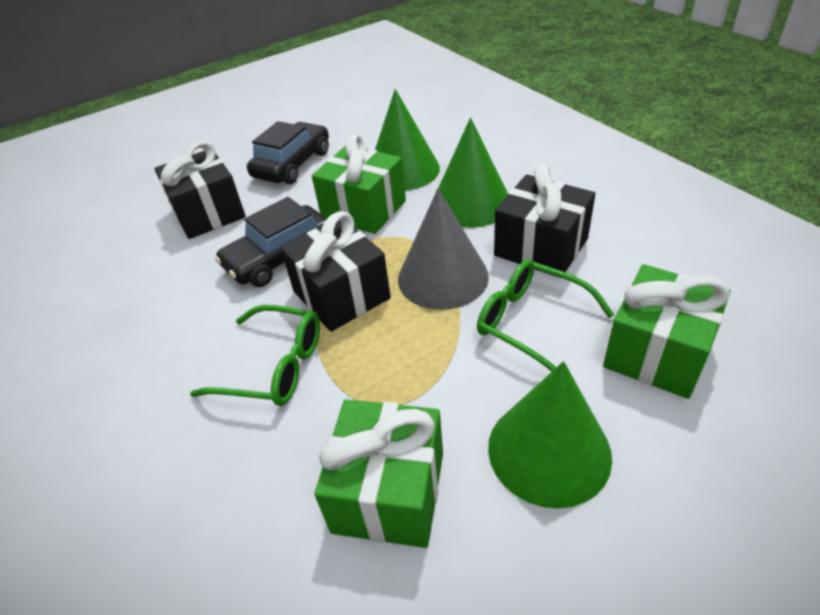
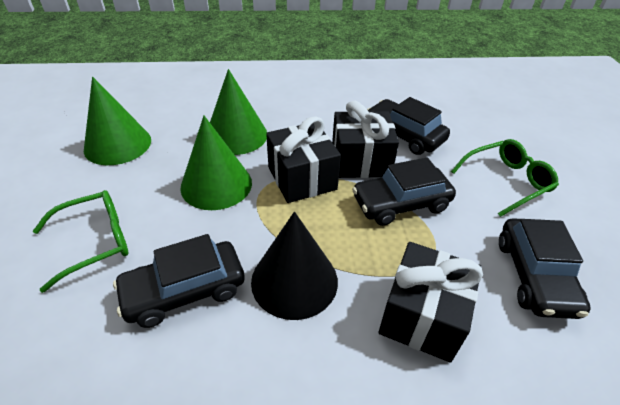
black car: 2 -> 4
black cone: 0 -> 1
green gift: 3 -> 0
grey cone: 1 -> 0

